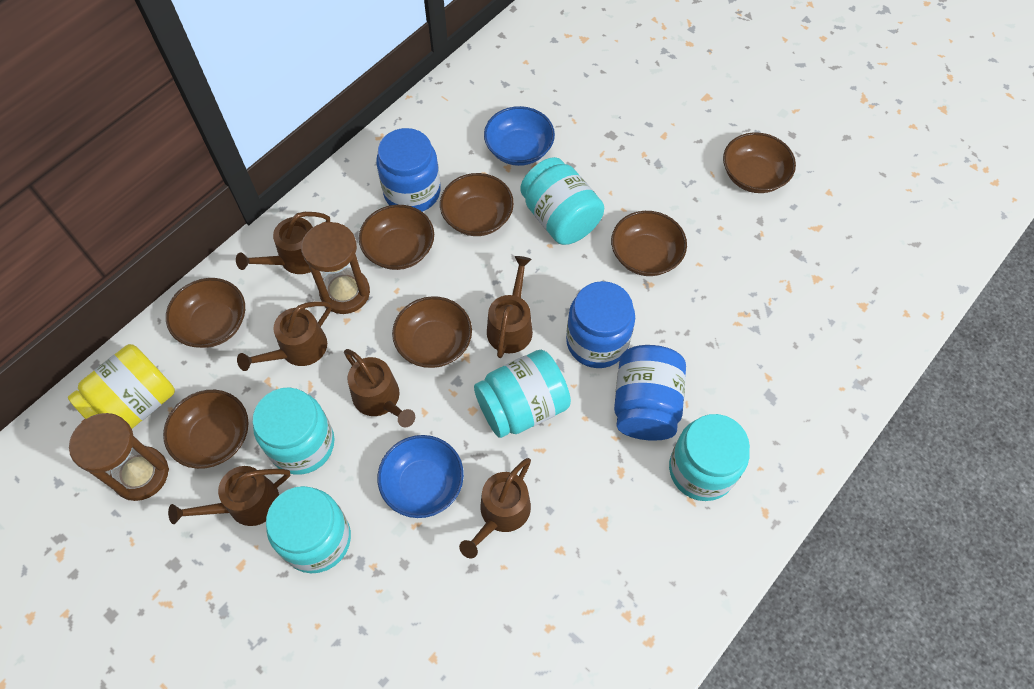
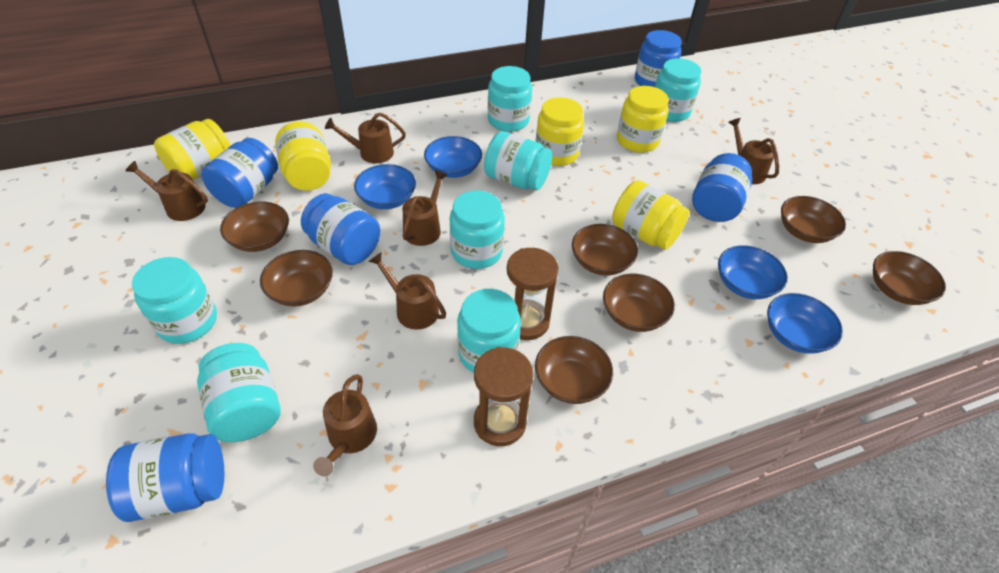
blue bowl: 2 -> 4
blue jar: 3 -> 5
turquoise jar: 5 -> 7
yellow jar: 1 -> 5

